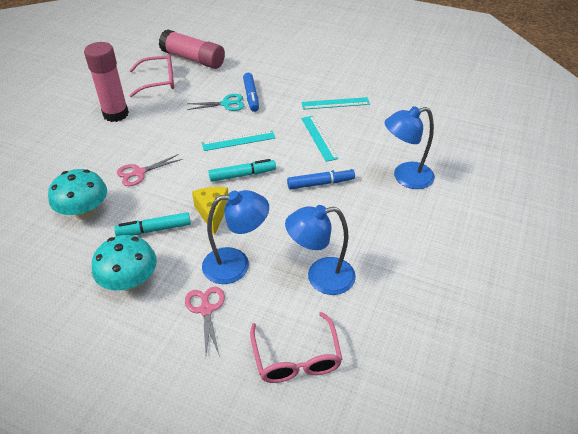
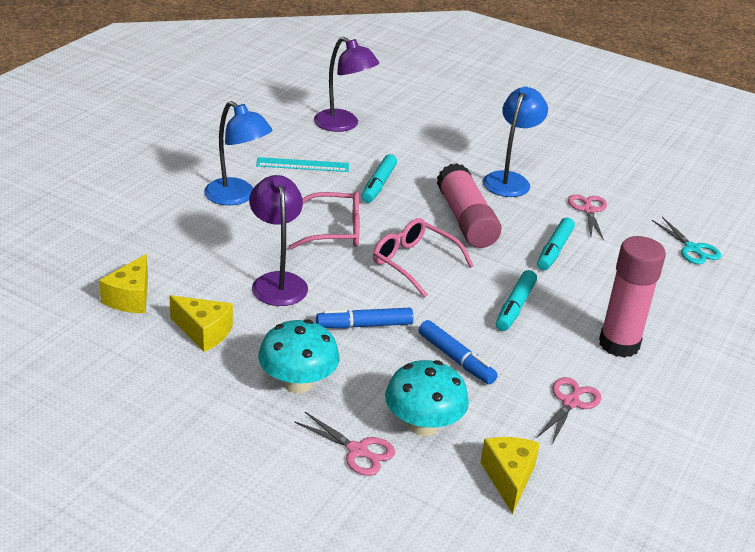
blue lamp: 3 -> 2
pink scissors: 2 -> 3
purple lamp: 0 -> 2
turquoise marker: 2 -> 3
turquoise ruler: 3 -> 1
yellow cheese: 1 -> 3

